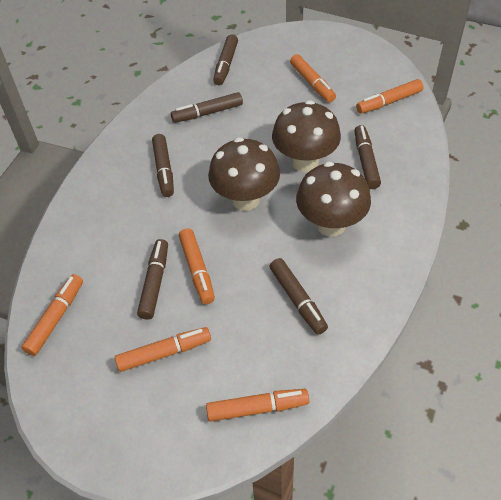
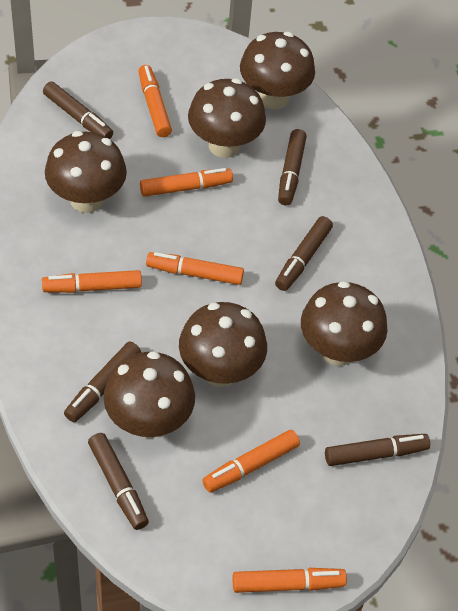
brown mushroom: 3 -> 6

